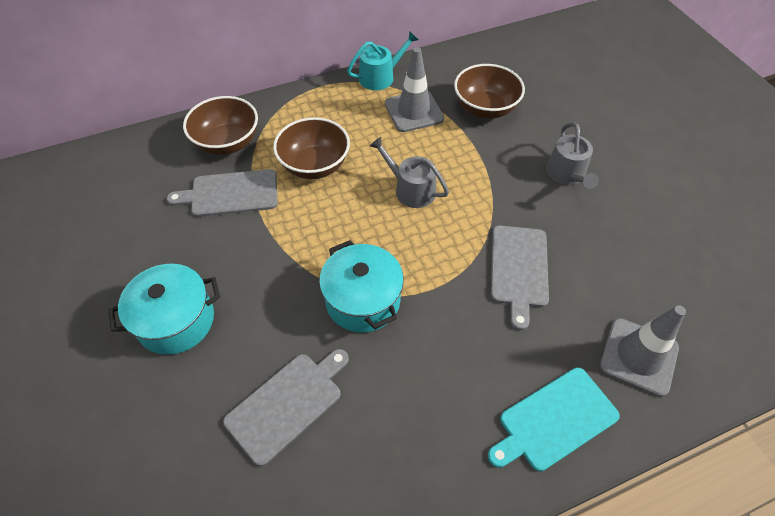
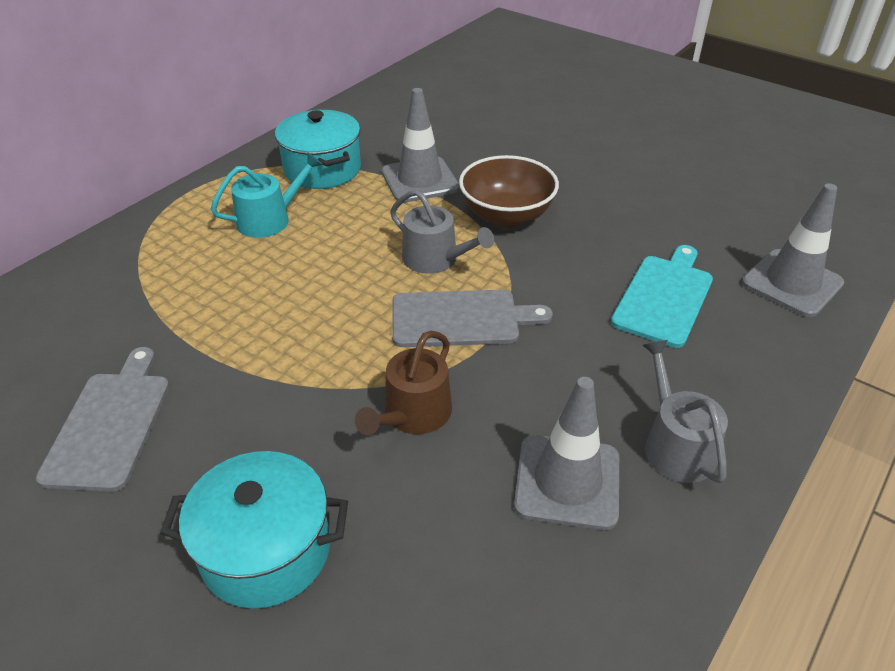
brown bowl: 3 -> 1
brown watering can: 0 -> 1
grey cutting board: 3 -> 2
grey traffic cone: 2 -> 3

